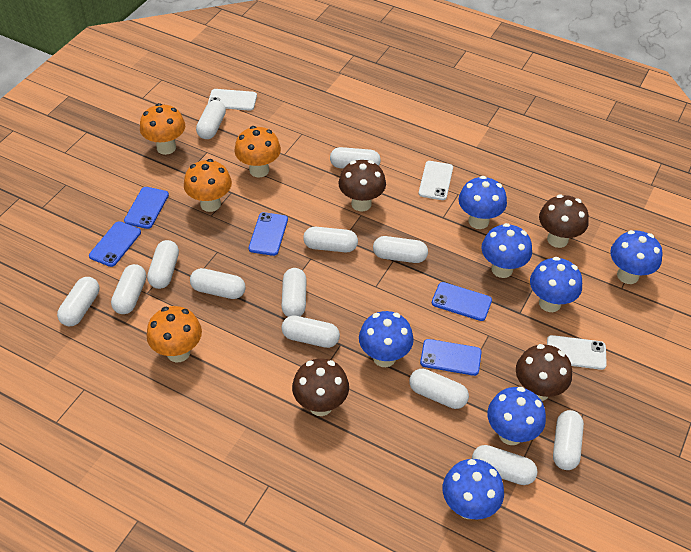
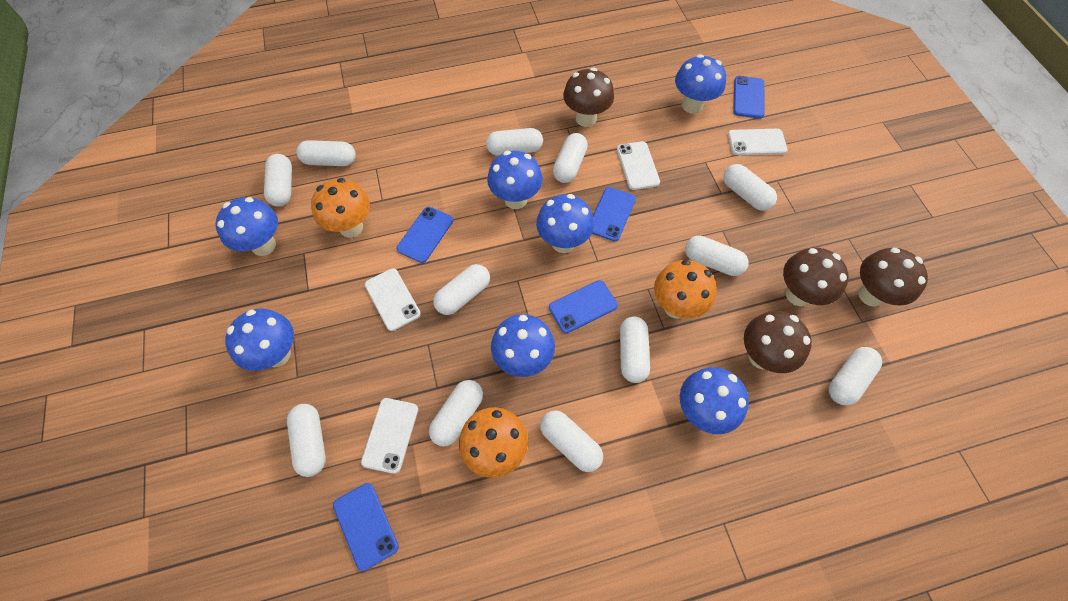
orange mushroom: 4 -> 3
white capsule: 13 -> 12
white phone: 3 -> 4

